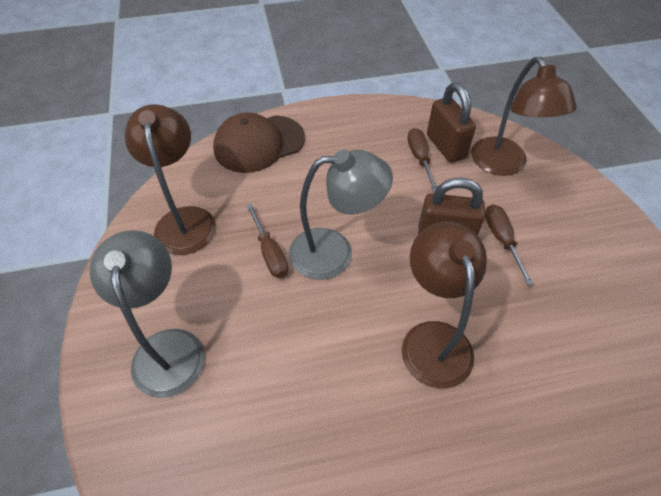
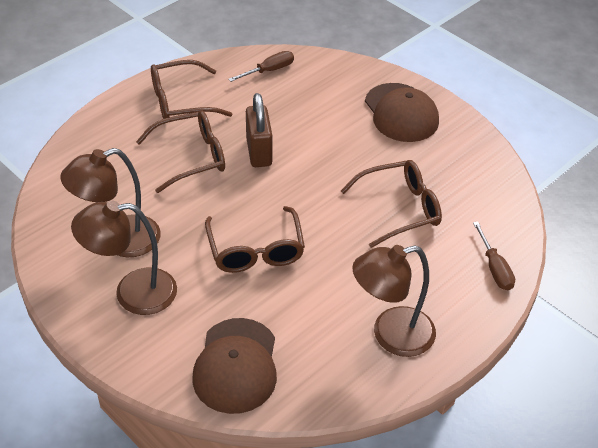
brown cap: 1 -> 2
brown glasses: 0 -> 4
brown padlock: 2 -> 1
brown screwdriver: 3 -> 2
grey lamp: 2 -> 0

